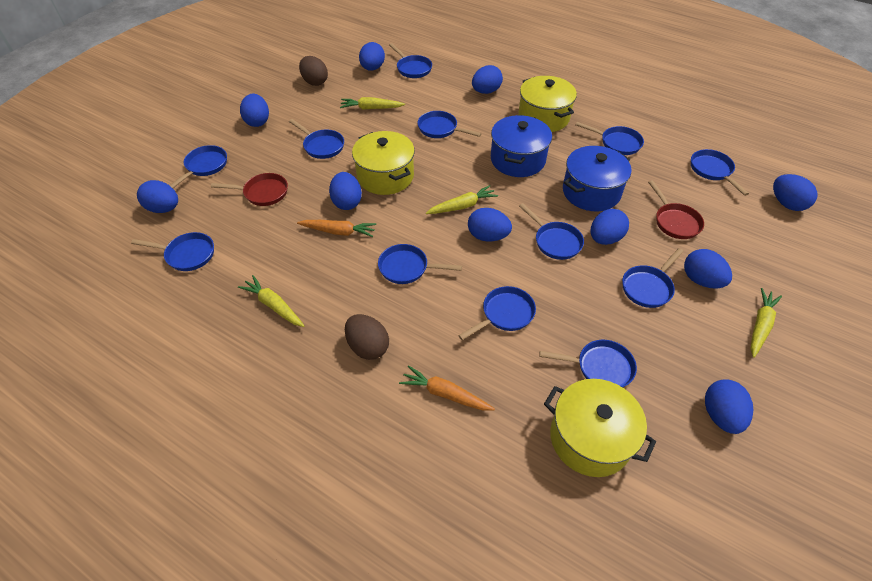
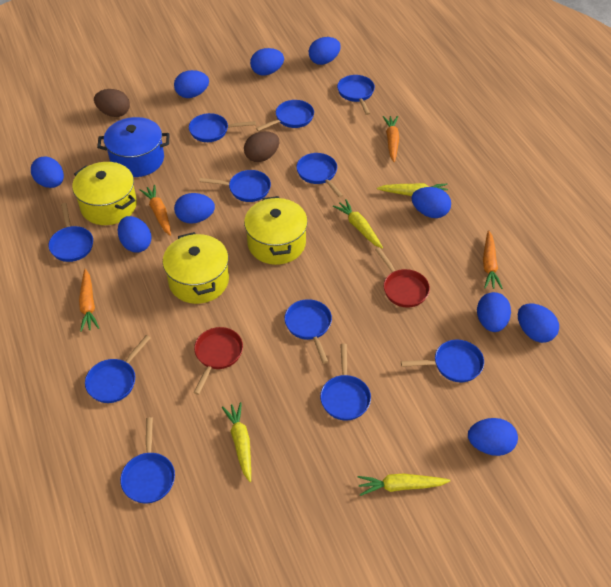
blue pan: 12 -> 11
blue pot: 2 -> 1
orange carrot: 2 -> 4

